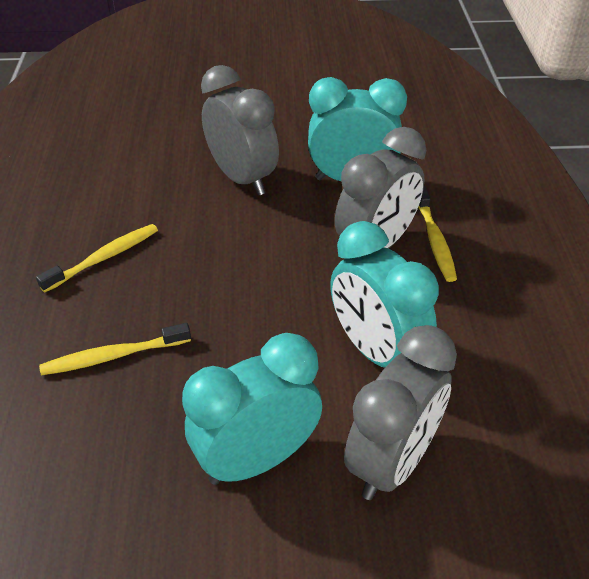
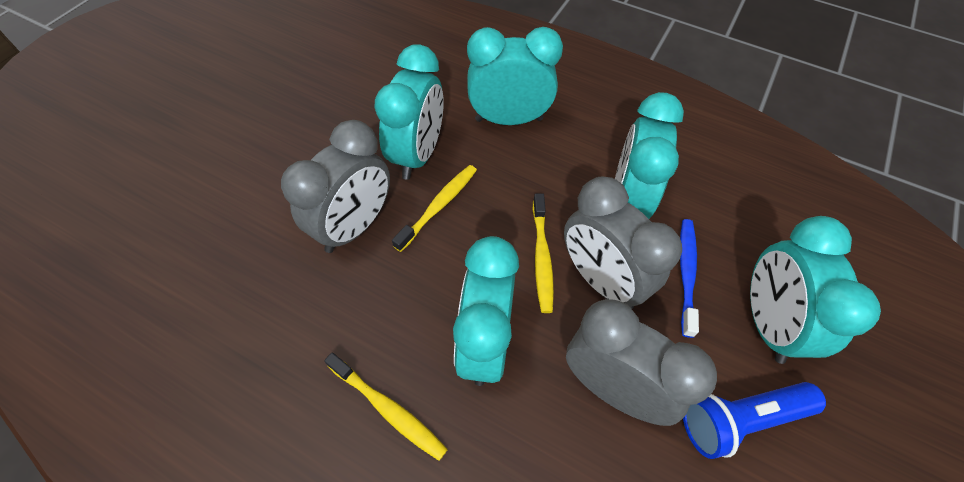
blue flashlight: 0 -> 1
blue toothbrush: 0 -> 1
turquoise clock: 3 -> 5

